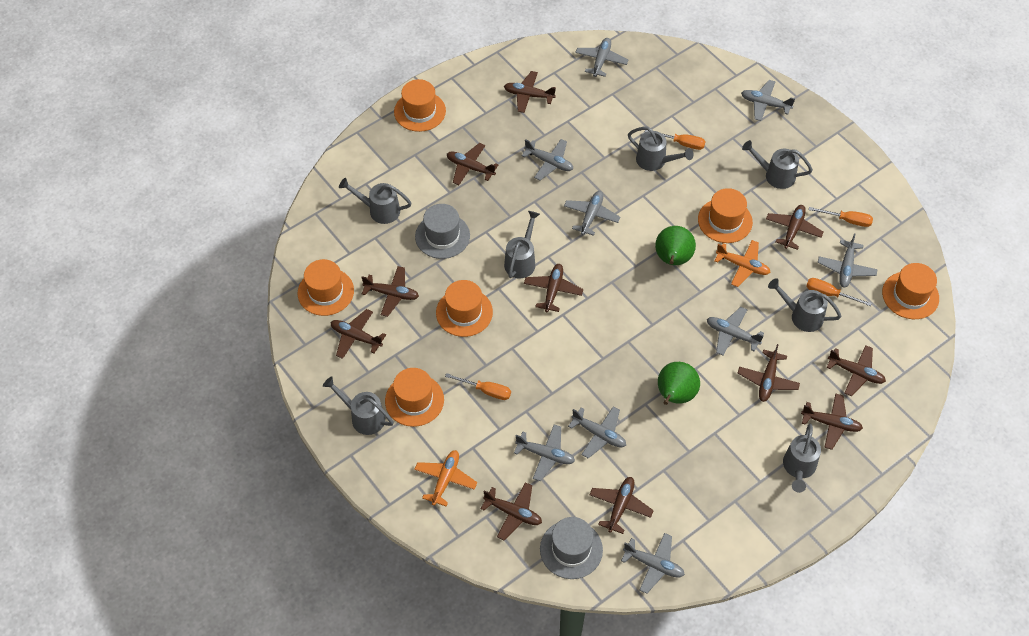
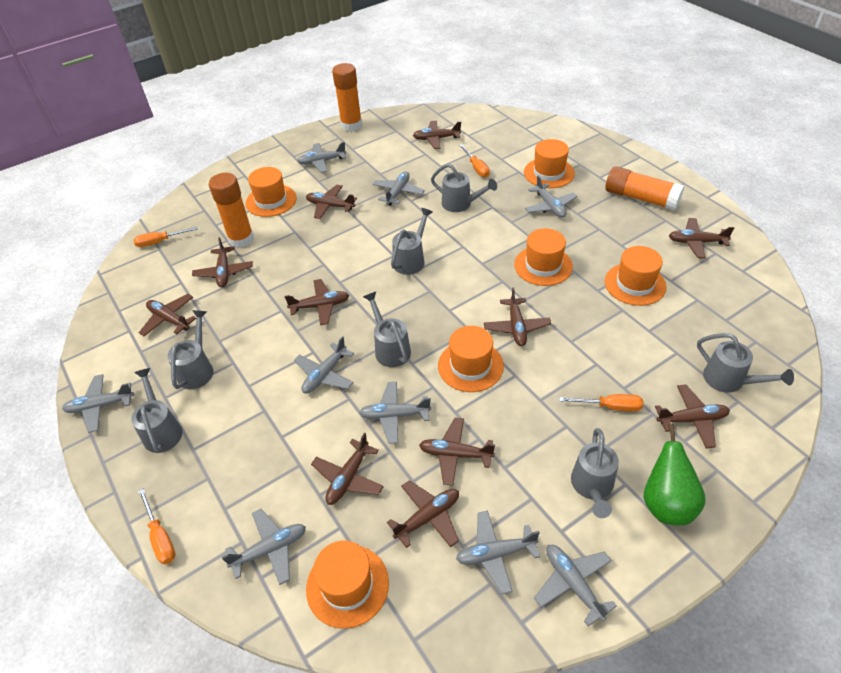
green pear: 2 -> 1
grey hat: 2 -> 0
orange glue stick: 0 -> 3
orange plane: 2 -> 0

